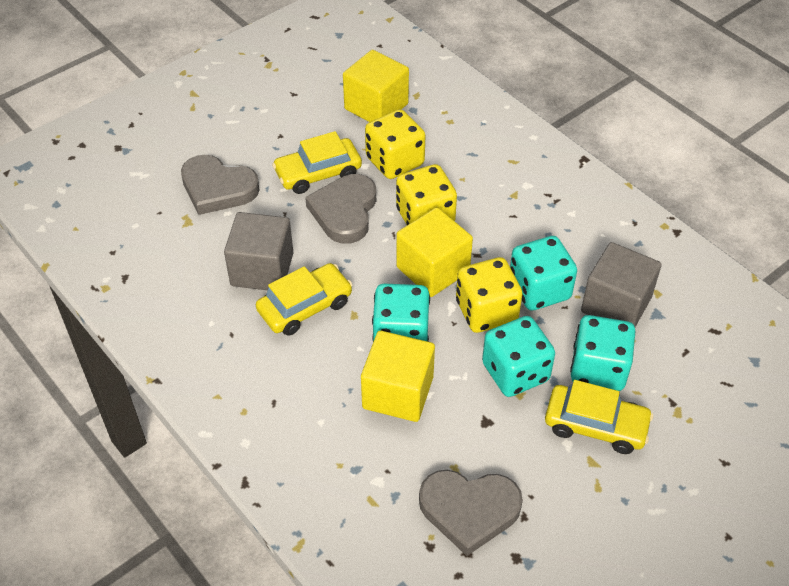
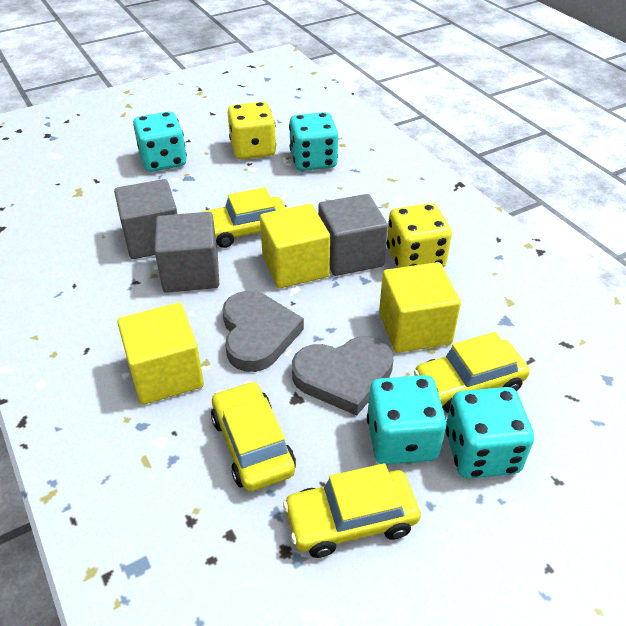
grey cube: 2 -> 3
grey heart: 3 -> 2
yellow car: 3 -> 4
yellow dice: 3 -> 2

